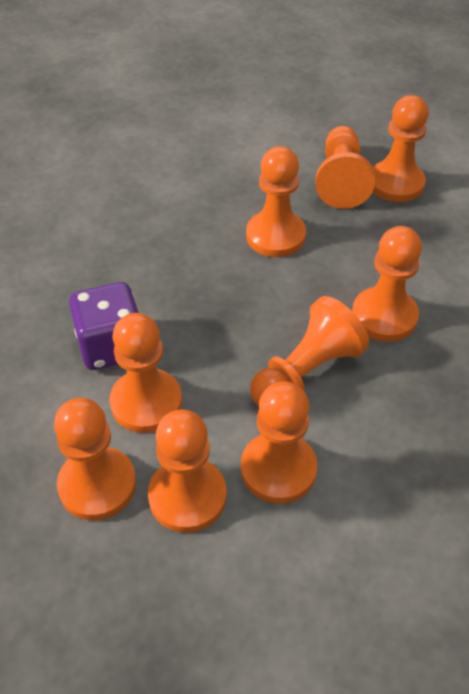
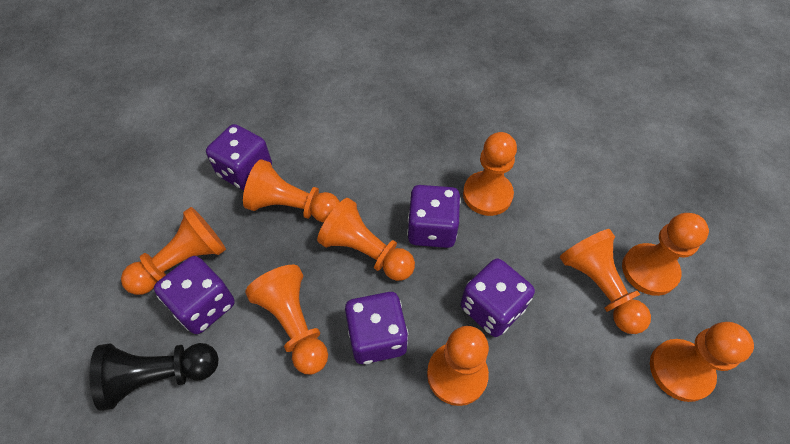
black pawn: 0 -> 1
purple dice: 1 -> 5

